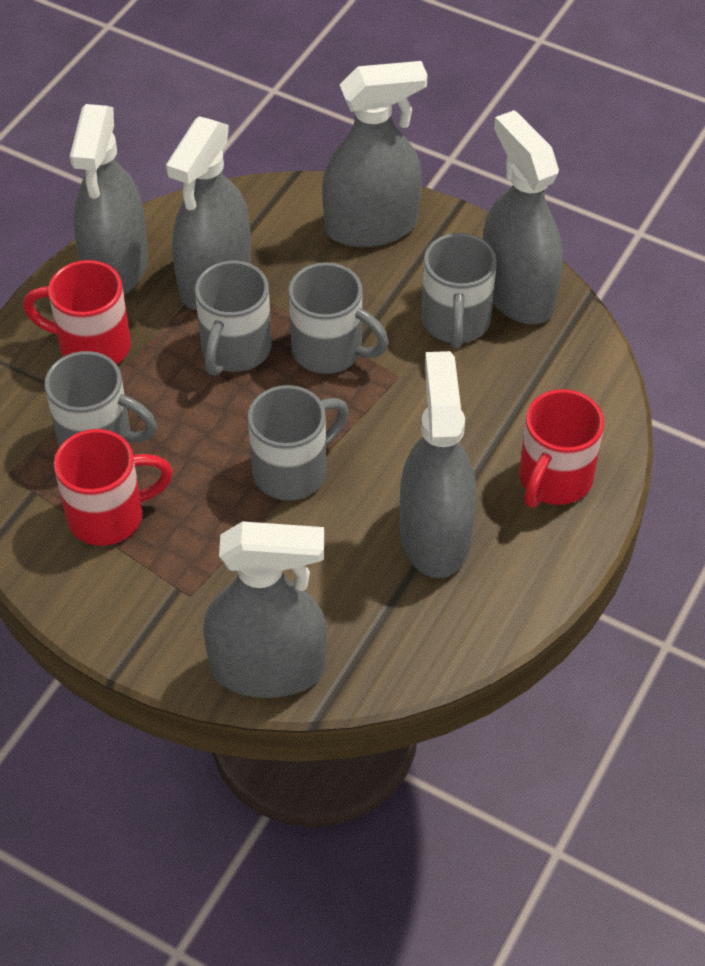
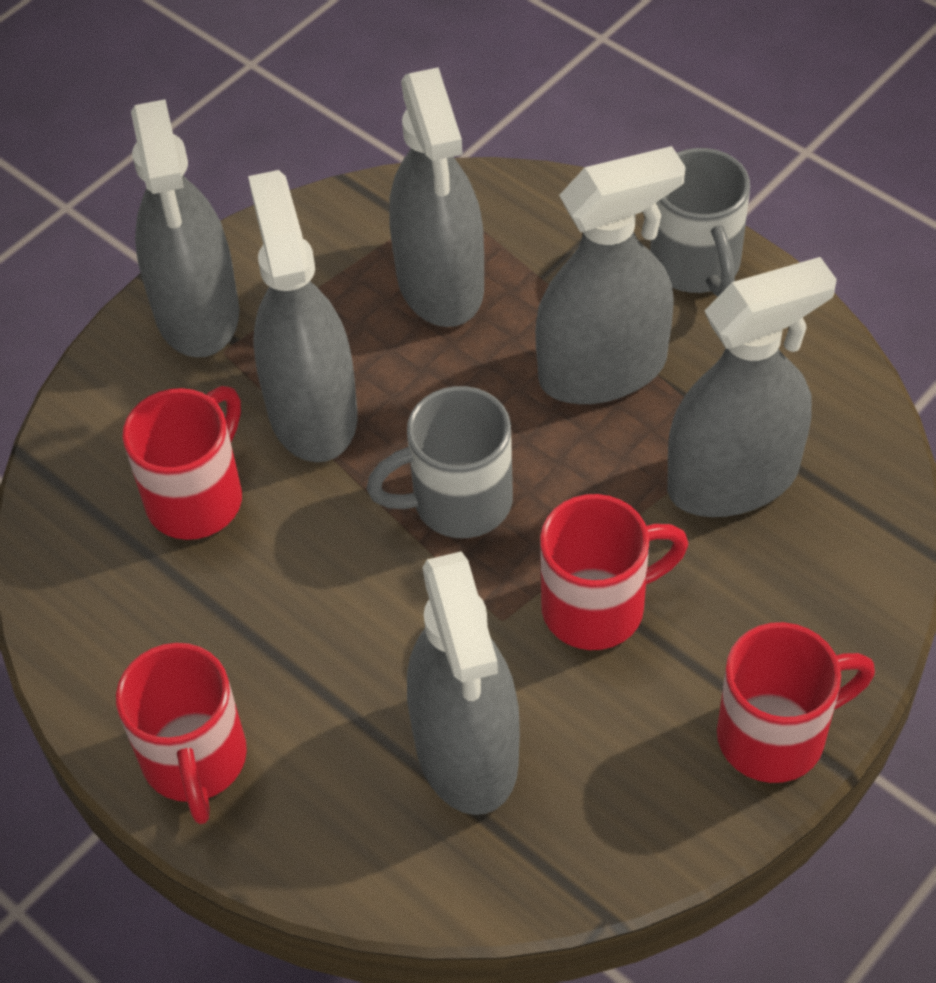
grey mug: 5 -> 2
red mug: 3 -> 4

